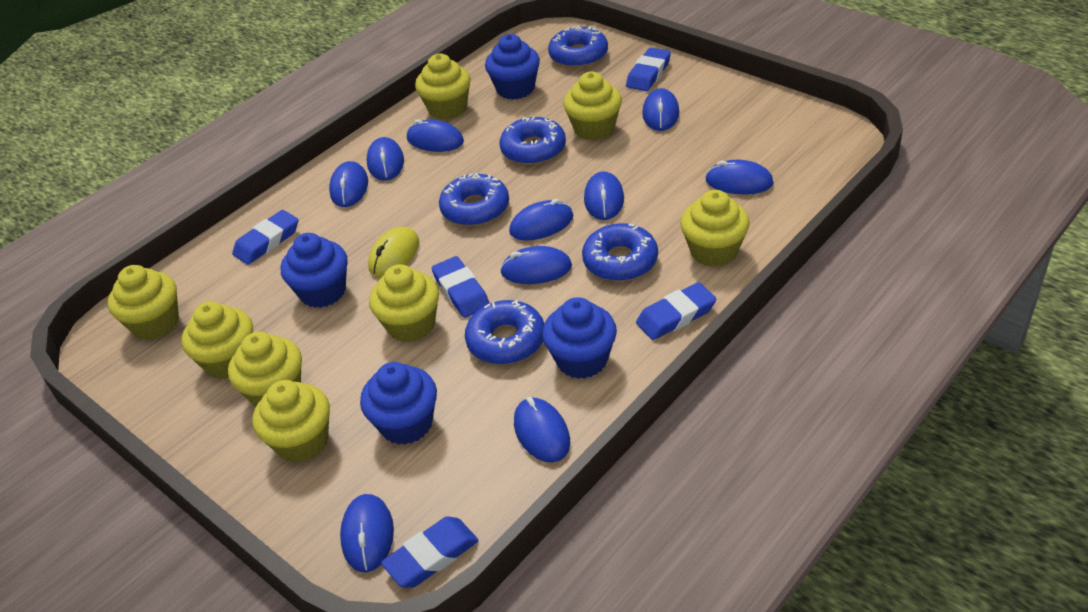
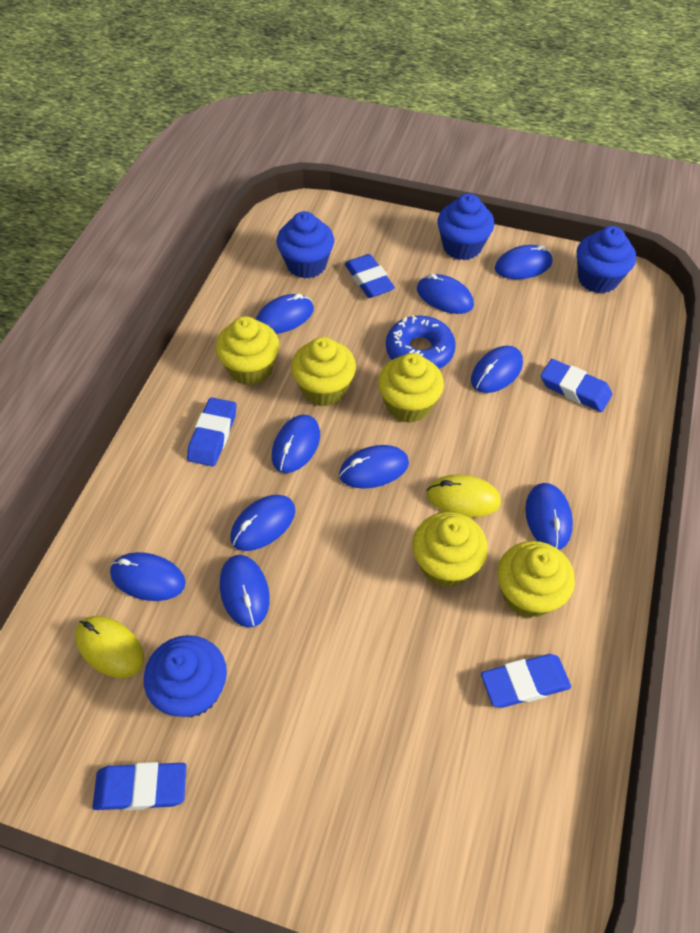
blue donut: 5 -> 1
yellow cupcake: 8 -> 5
yellow mouse: 1 -> 2

